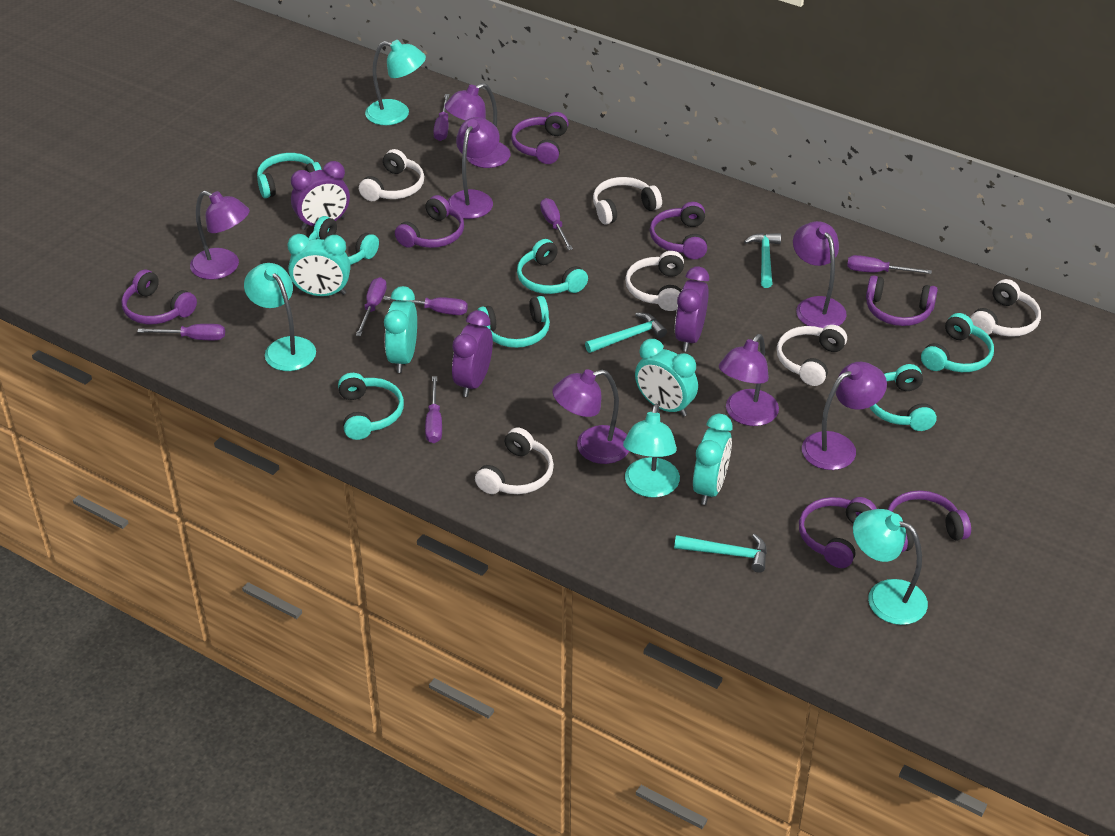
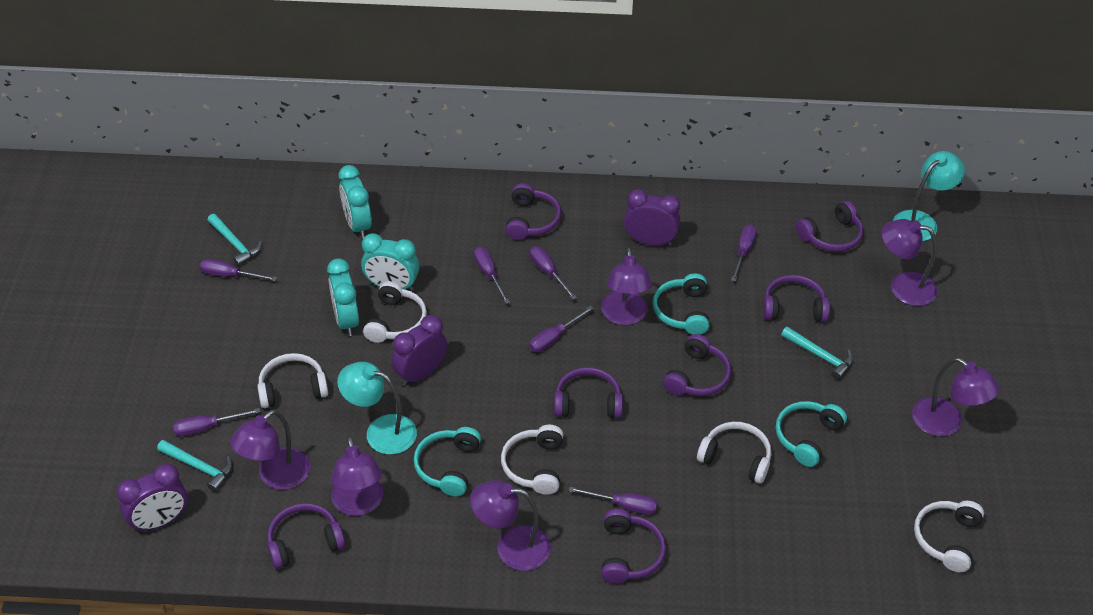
purple lamp: 7 -> 6
turquoise clock: 4 -> 3
turquoise headphones: 7 -> 3
turquoise lamp: 4 -> 2
white headphones: 6 -> 5

